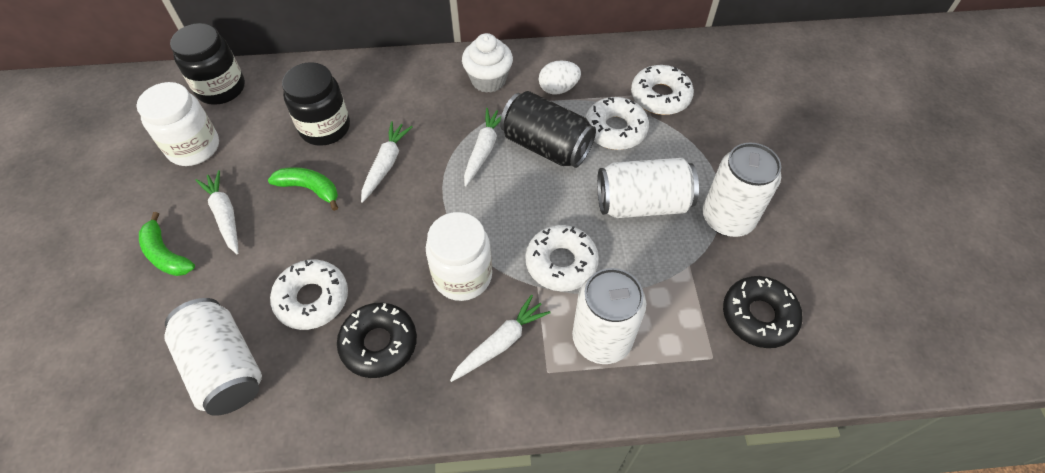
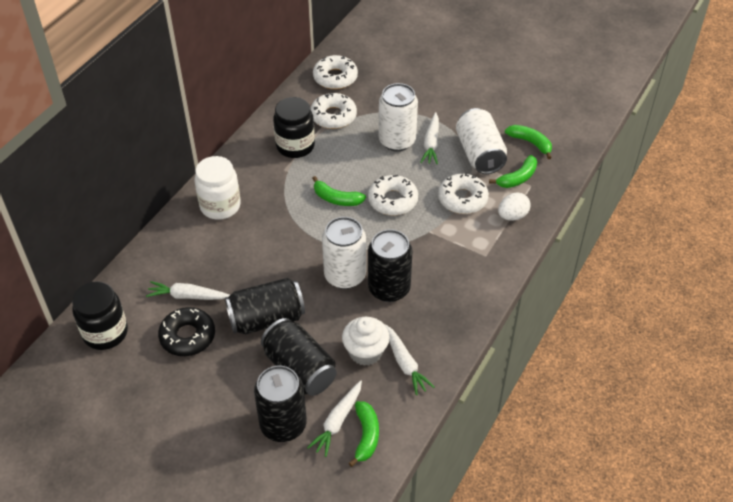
black can: 1 -> 4
black donut: 2 -> 1
green banana: 2 -> 4
white can: 4 -> 3
white jar: 2 -> 1

